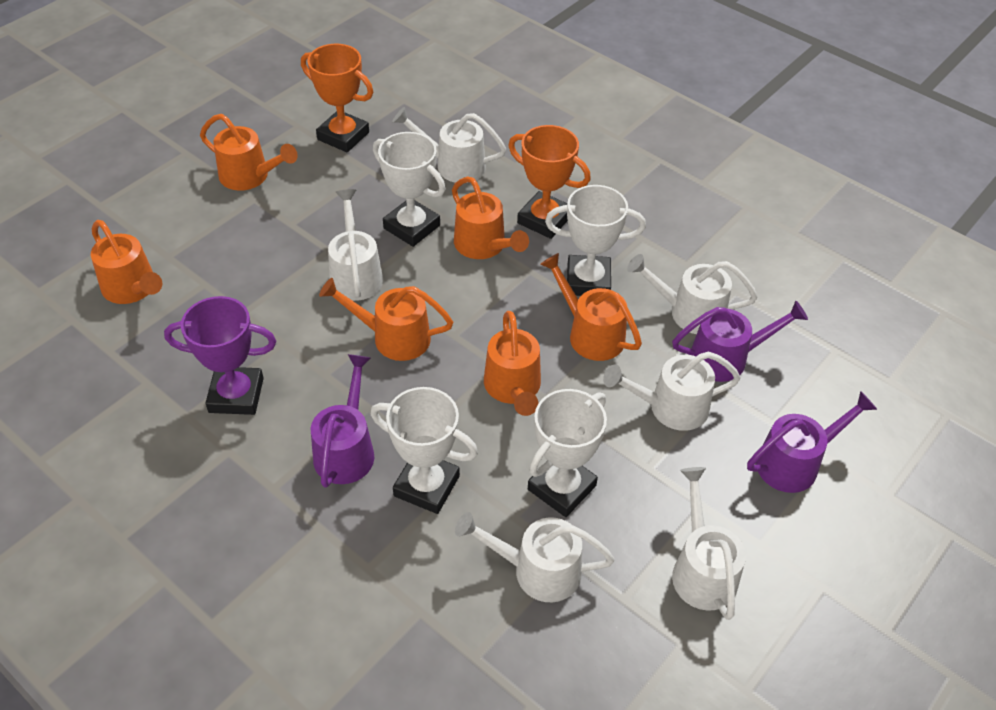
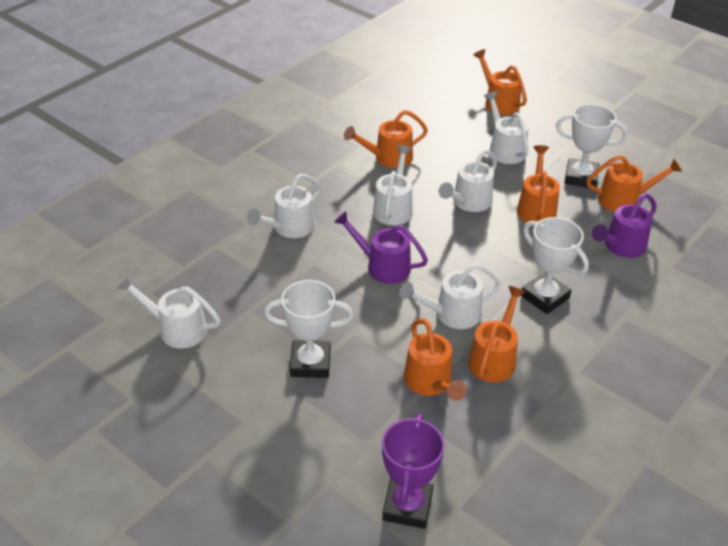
orange trophy: 2 -> 0
purple watering can: 3 -> 2
white trophy: 4 -> 3

